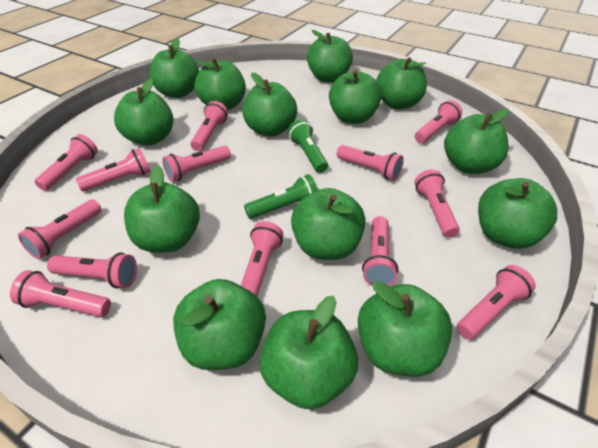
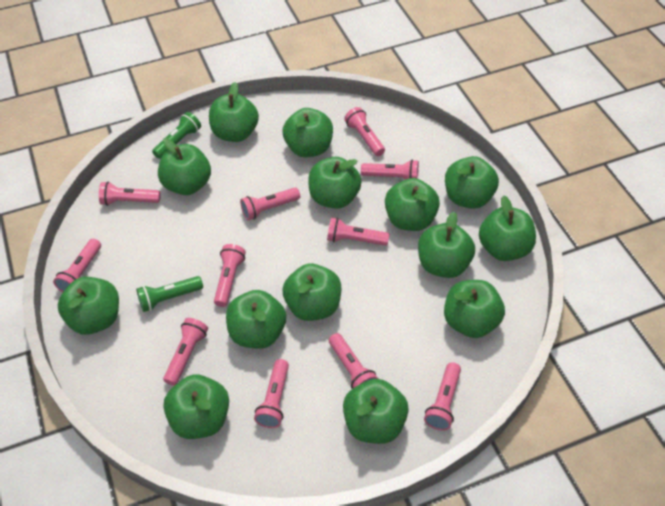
pink flashlight: 13 -> 11

